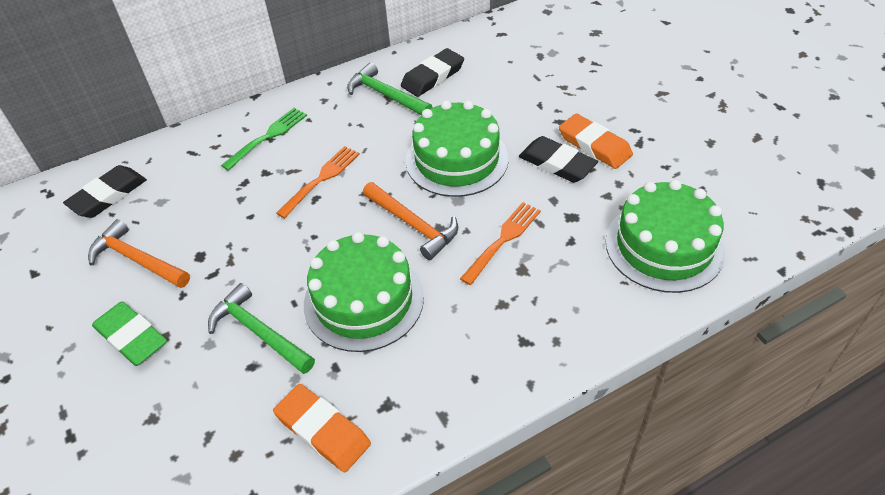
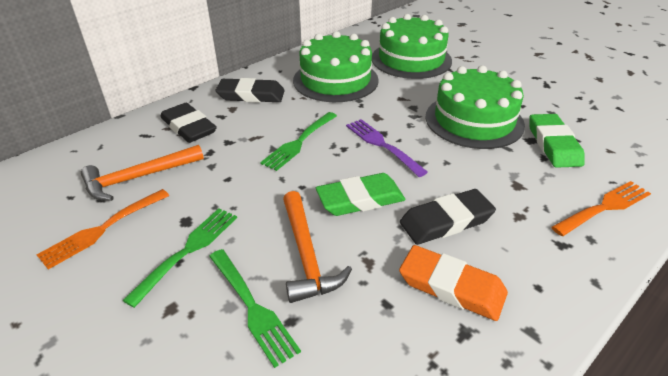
green eraser: 1 -> 2
green fork: 1 -> 3
green hammer: 2 -> 0
orange eraser: 2 -> 1
purple fork: 0 -> 1

